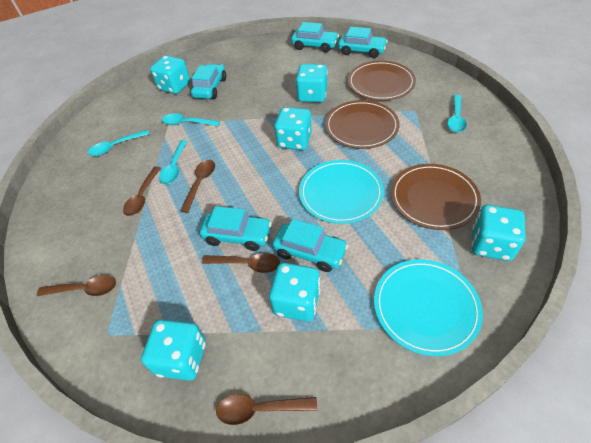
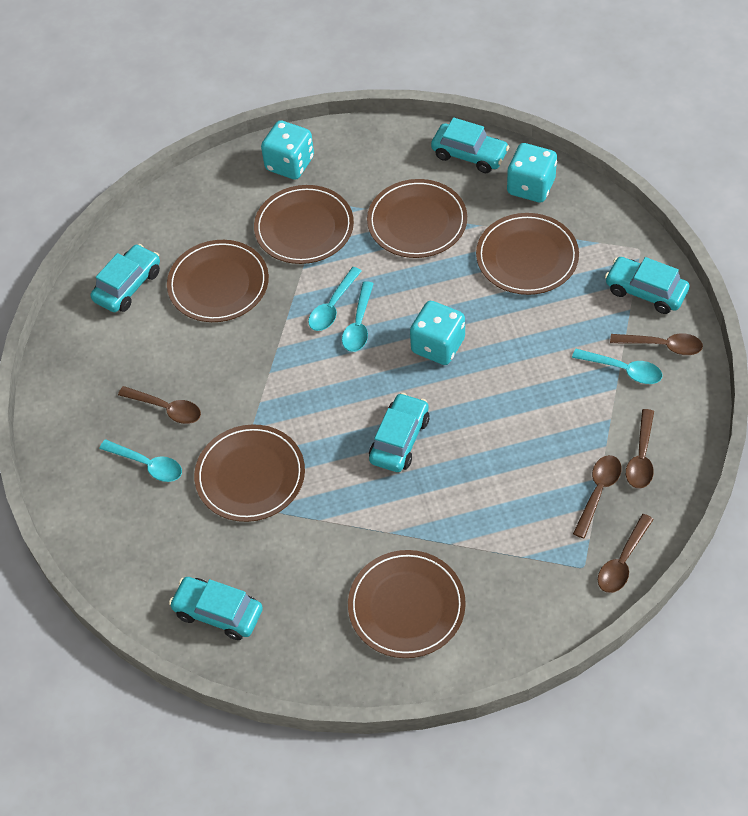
brown plate: 3 -> 6
turquoise dice: 6 -> 3
turquoise plate: 2 -> 0

